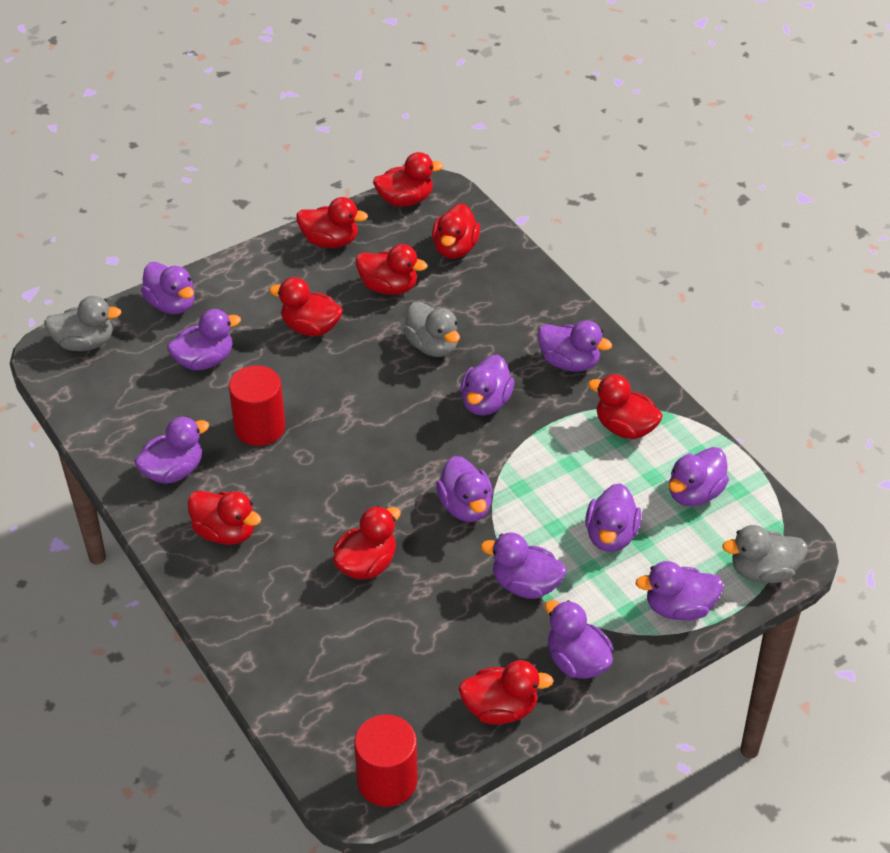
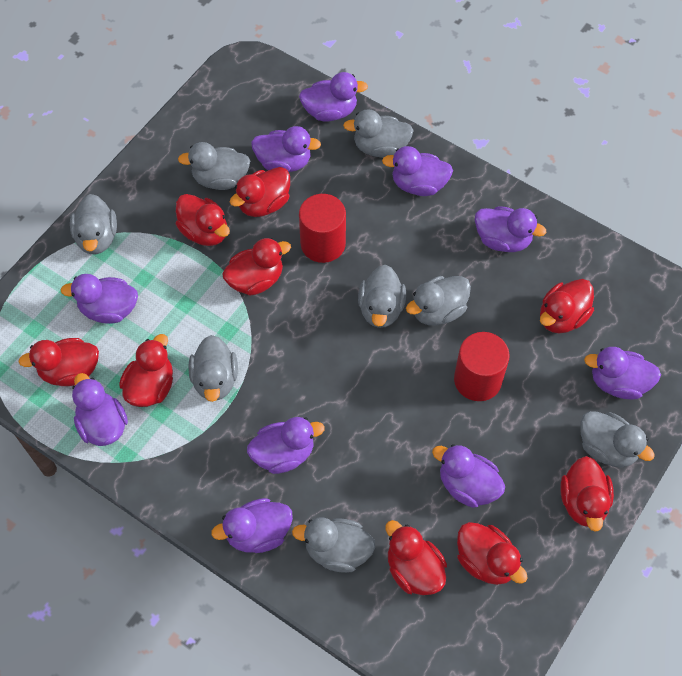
grey duck: 3 -> 8
purple duck: 11 -> 10

